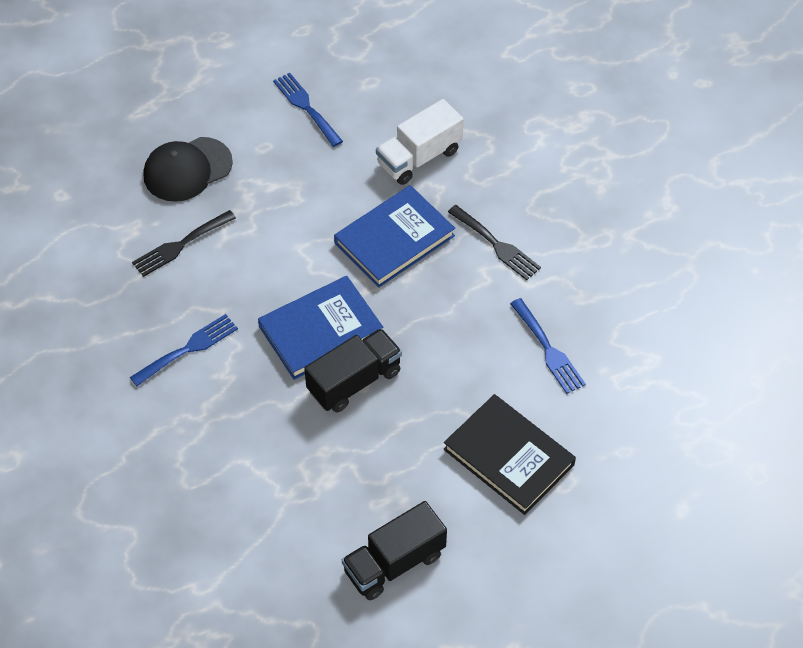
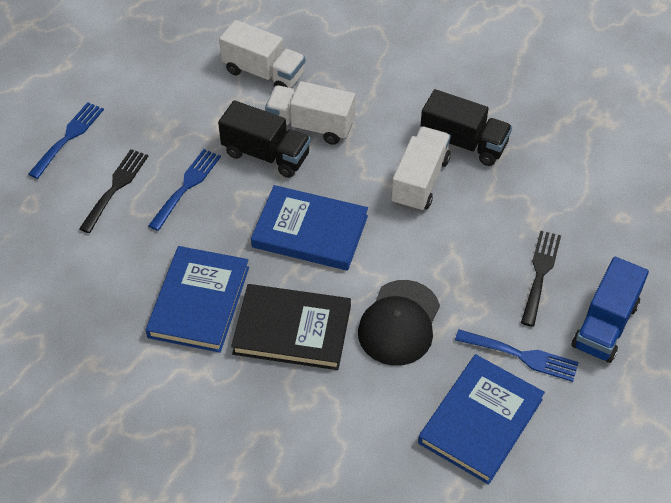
blue book: 2 -> 3
blue truck: 0 -> 1
white truck: 1 -> 3

